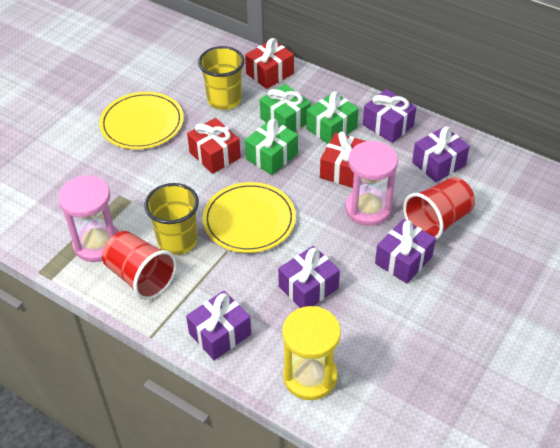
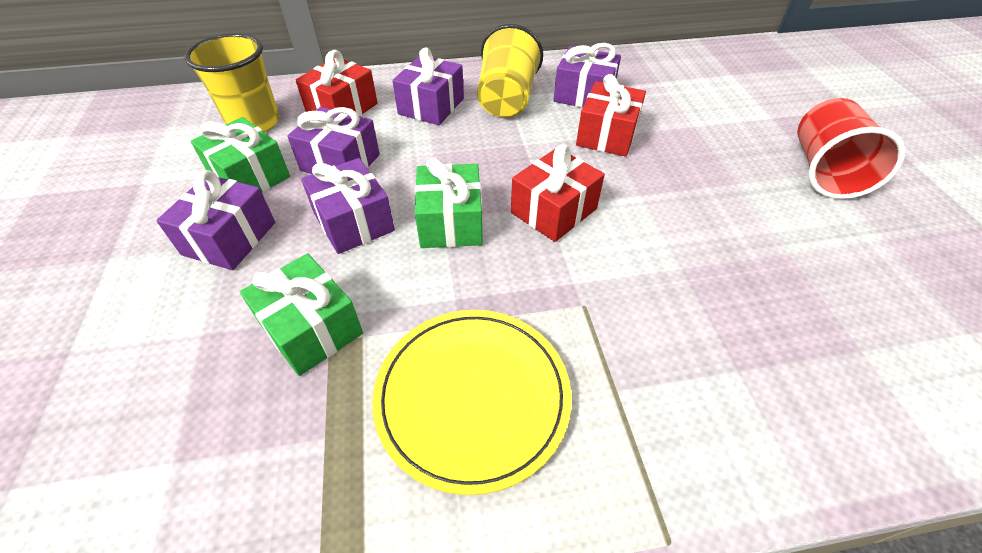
pink hourglass: 2 -> 0
red cup: 2 -> 1
yellow hourglass: 1 -> 0
yellow plate: 2 -> 1

